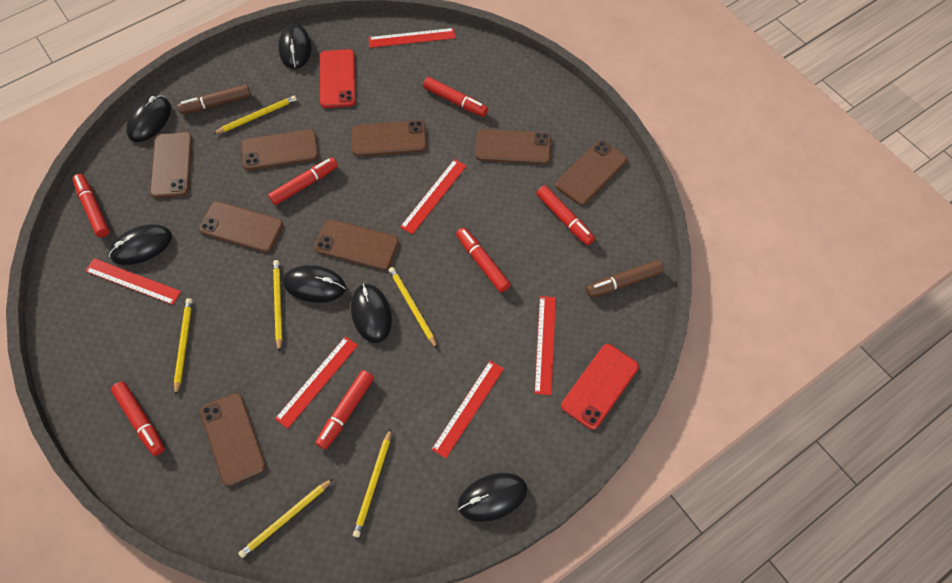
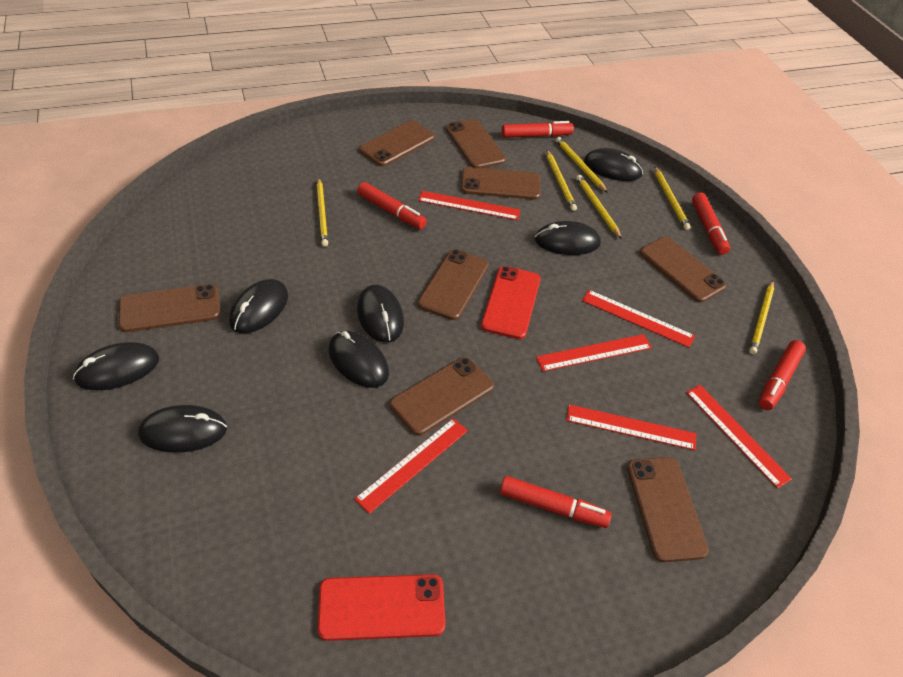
black mouse: 6 -> 7
brown marker: 2 -> 0
red marker: 7 -> 5

